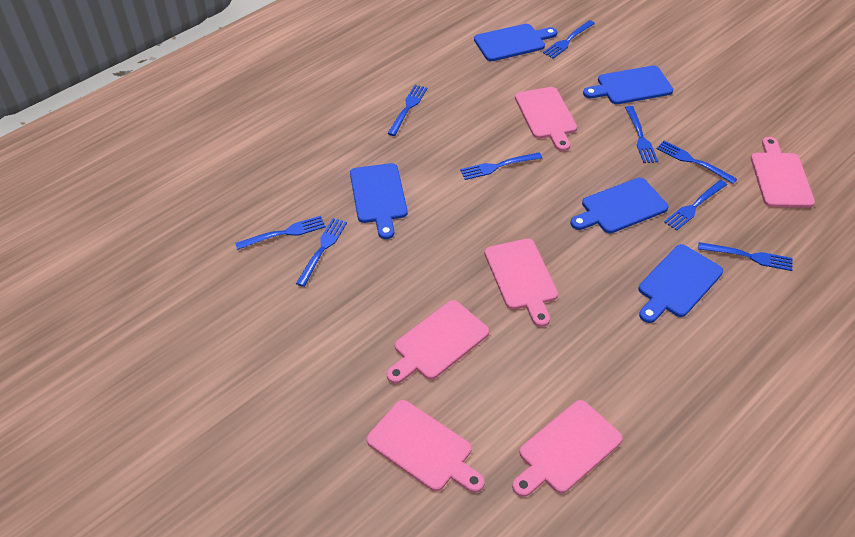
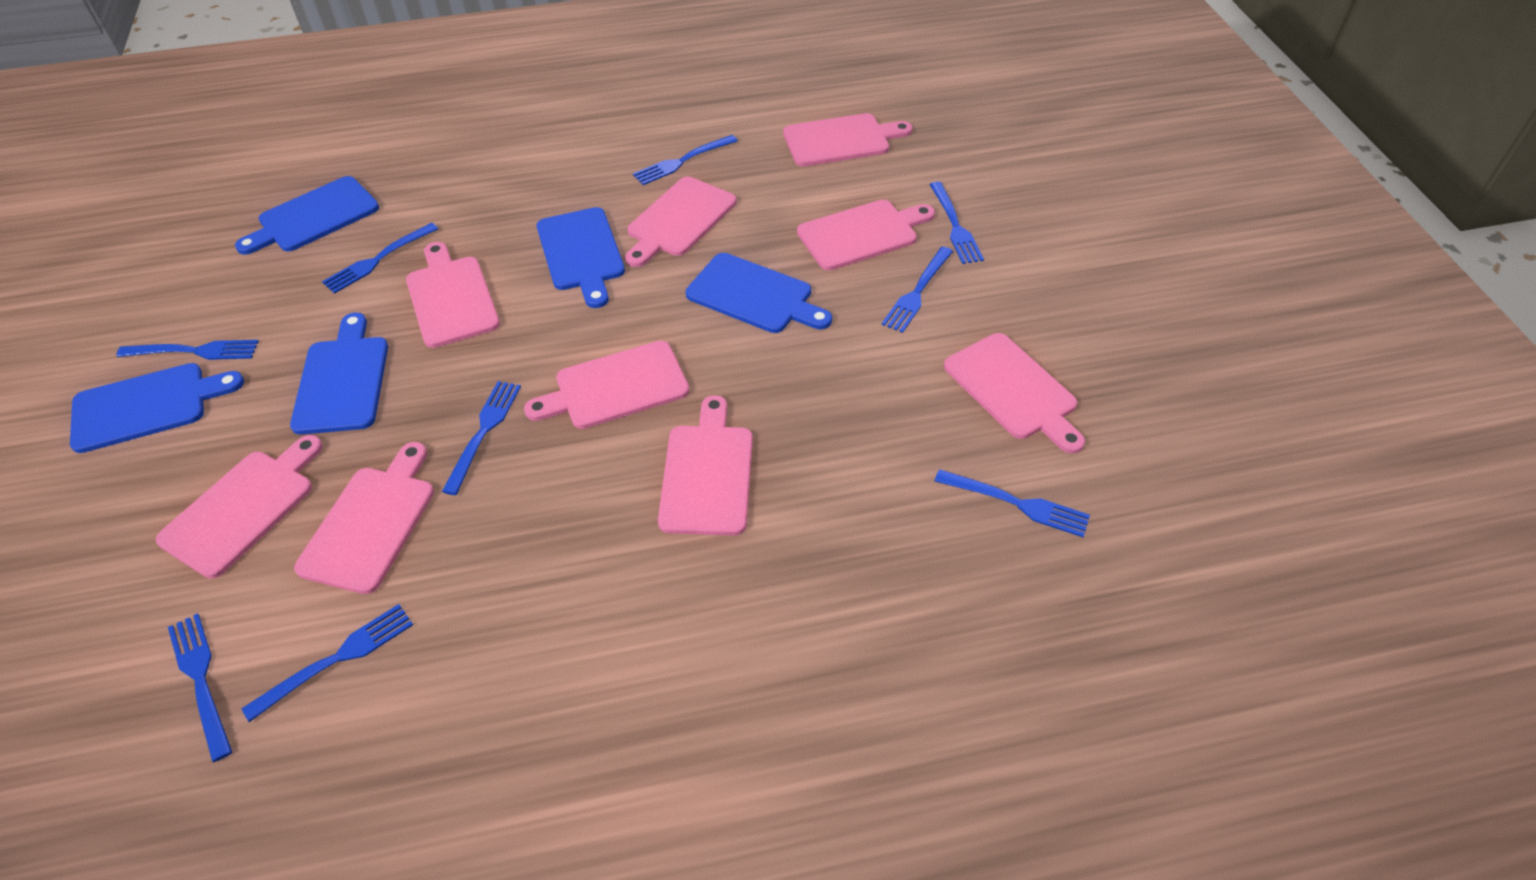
pink cutting board: 6 -> 9

